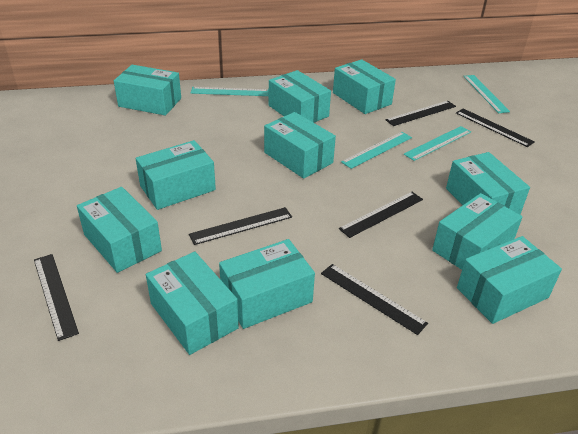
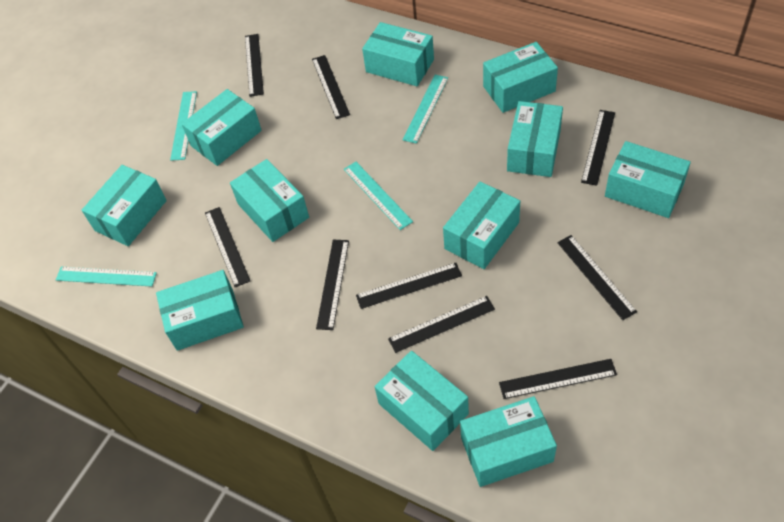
black ruler: 6 -> 9

